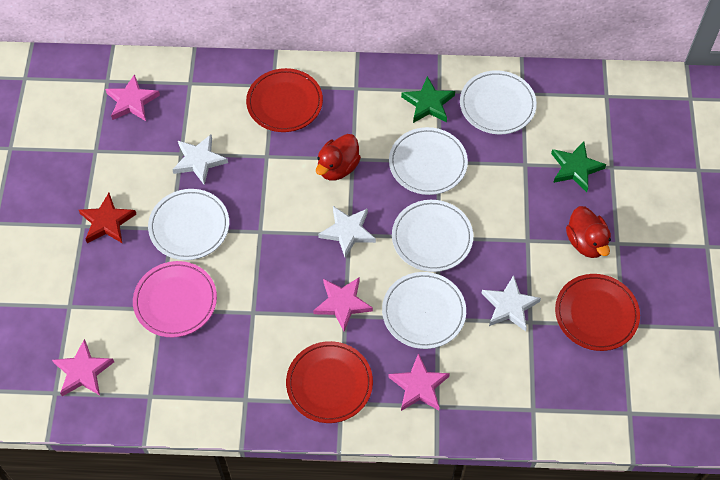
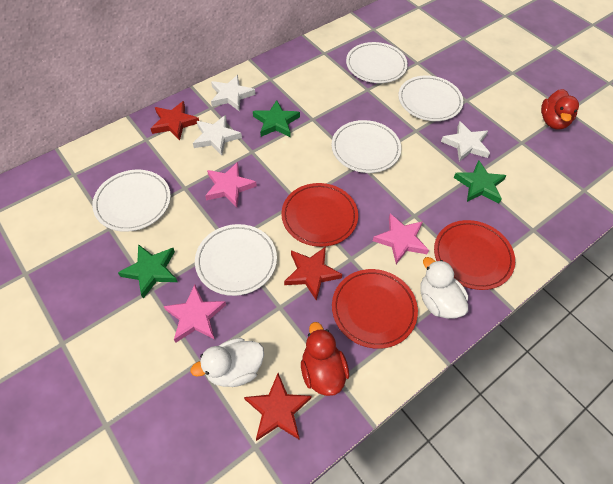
green star: 2 -> 3
pink plate: 1 -> 0
pink star: 4 -> 3
red star: 1 -> 3
white duck: 0 -> 2

